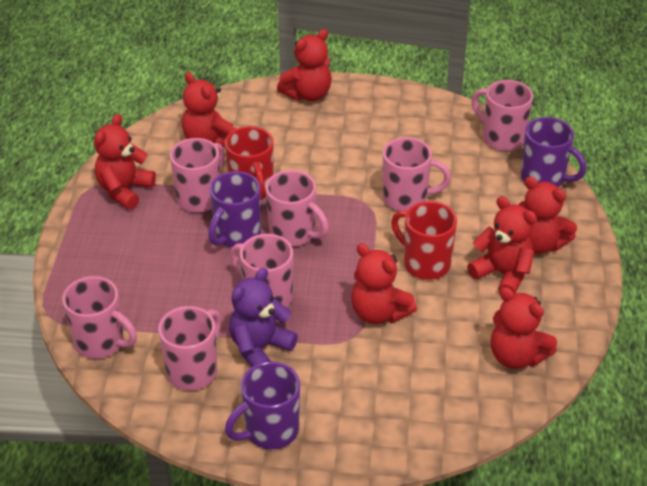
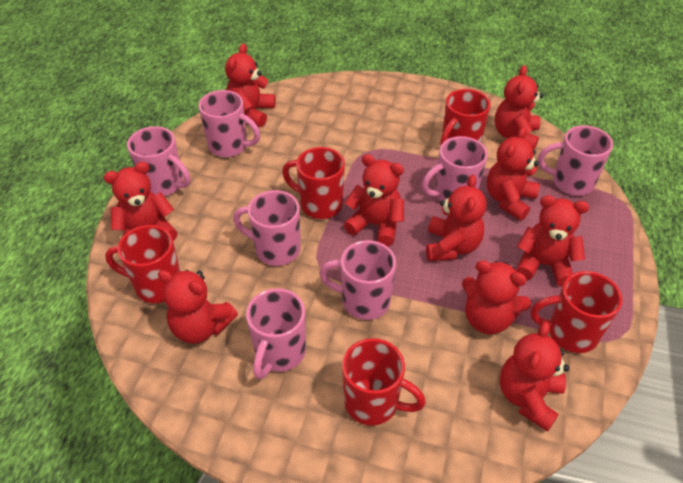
purple mug: 3 -> 0
purple teddy bear: 1 -> 0
red mug: 2 -> 5
red teddy bear: 7 -> 10

